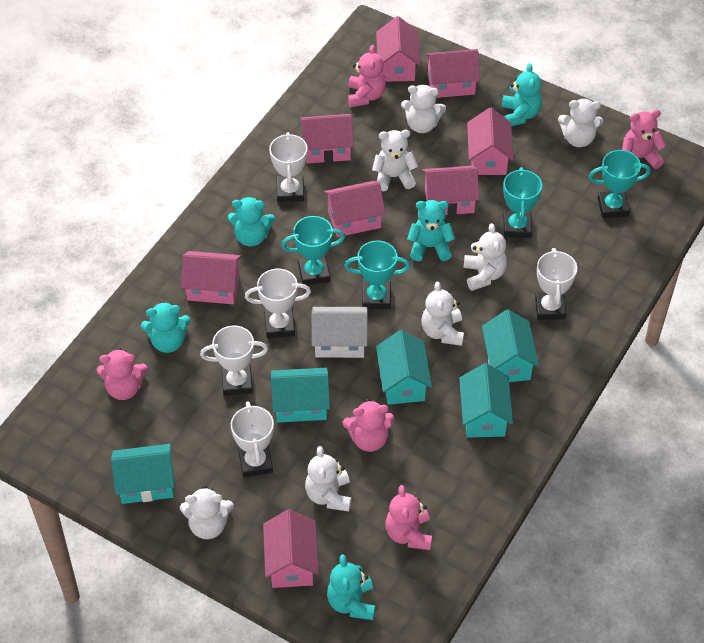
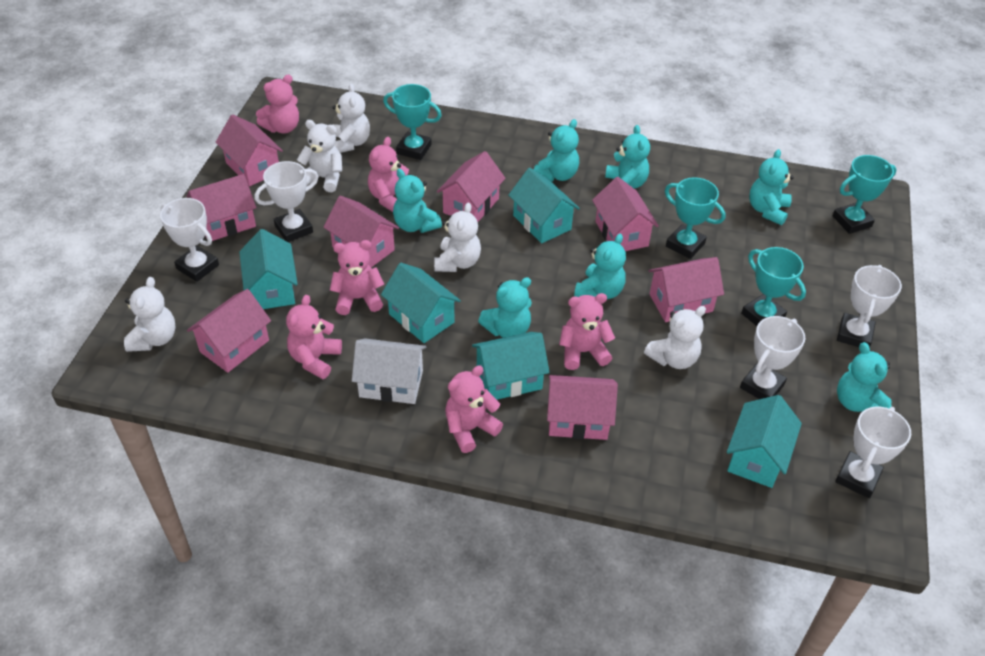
pink teddy bear: 5 -> 6
turquoise teddy bear: 5 -> 7
white teddy bear: 7 -> 5

